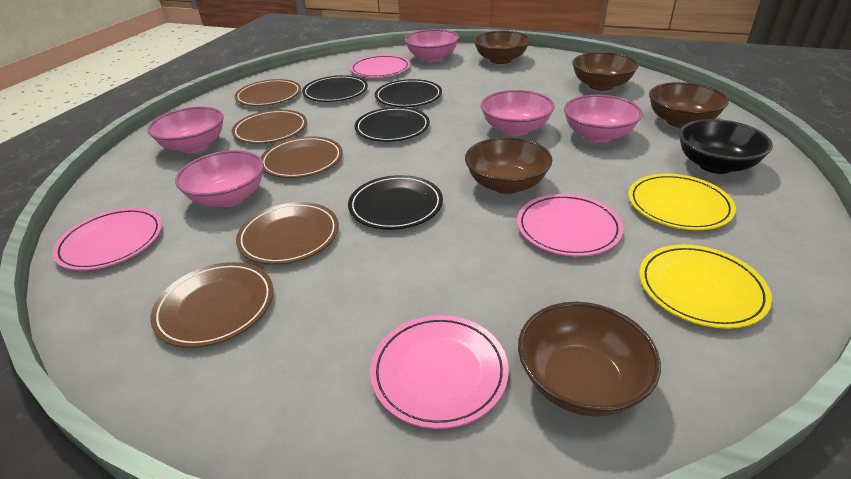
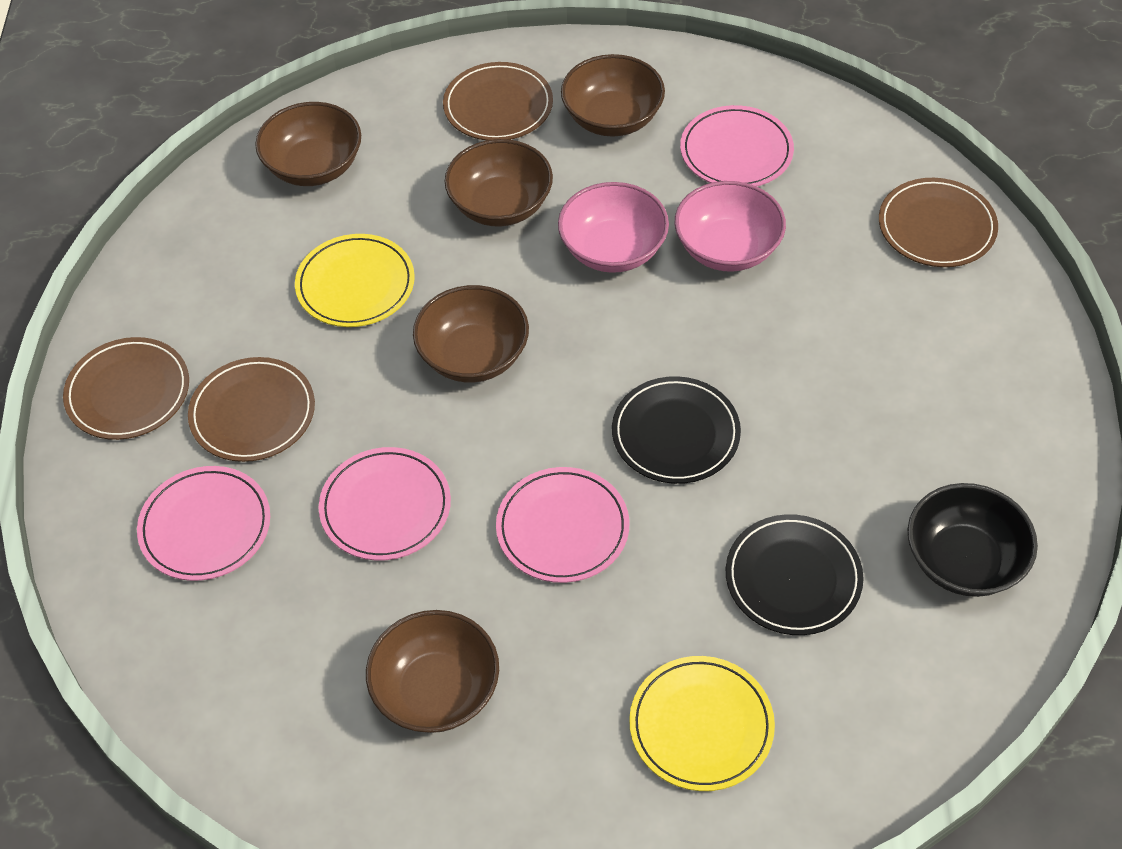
black plate: 4 -> 2
brown plate: 5 -> 4
pink bowl: 5 -> 2

